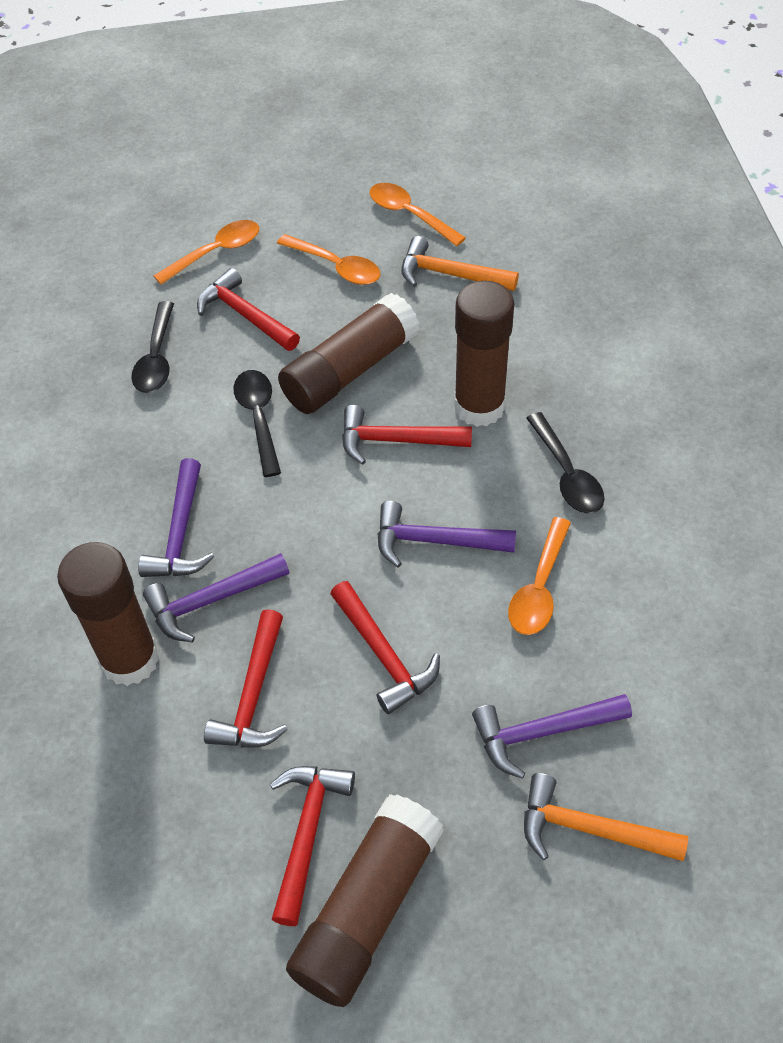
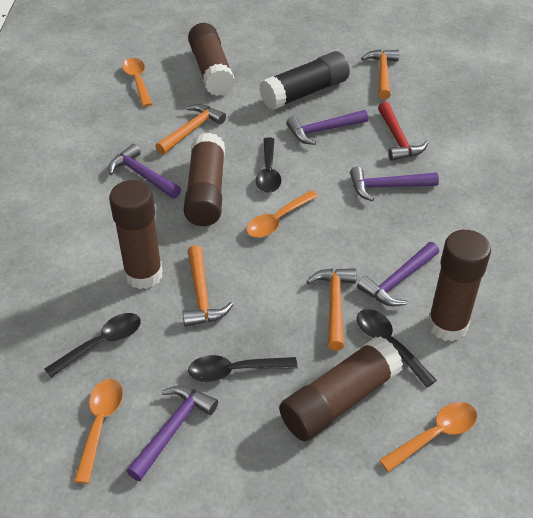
black glue stick: 0 -> 1
black spoon: 3 -> 4
brown glue stick: 4 -> 5
orange hammer: 2 -> 4
purple hammer: 4 -> 5
red hammer: 5 -> 1

